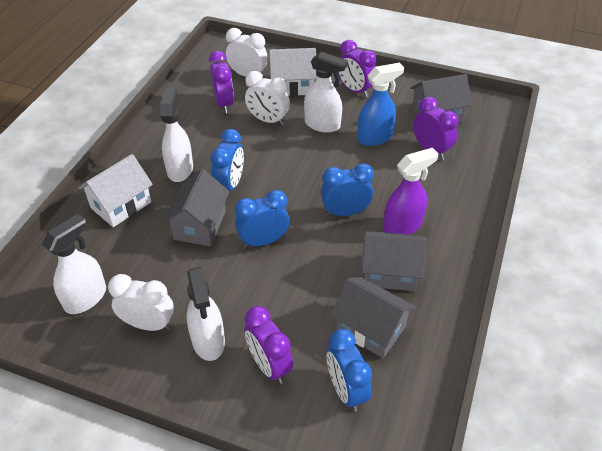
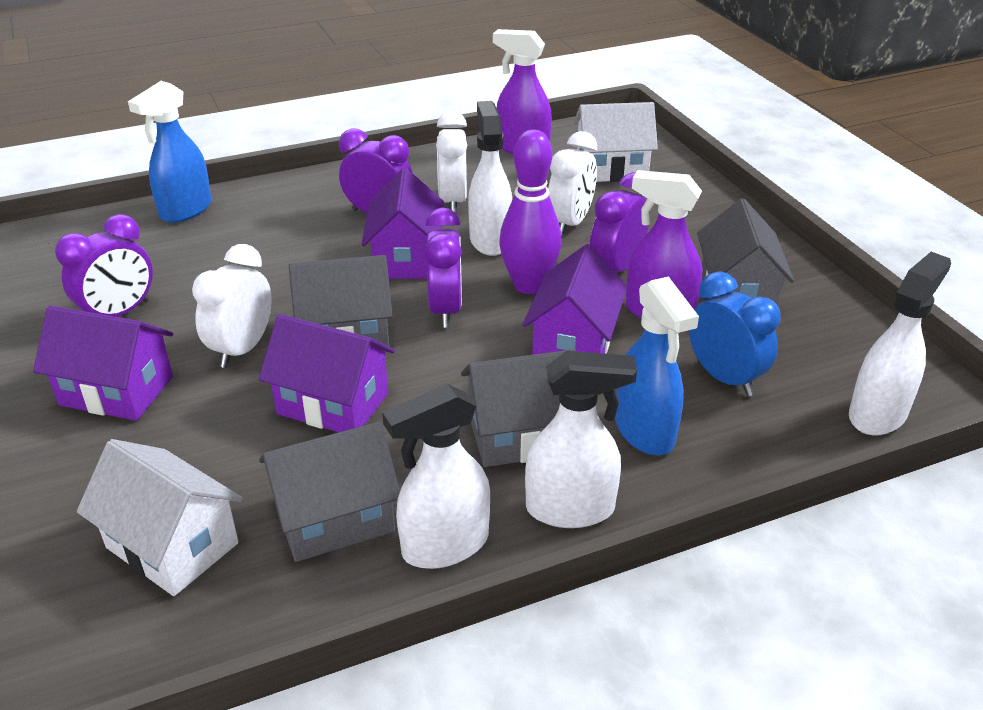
blue clock: 4 -> 1
blue spray bottle: 1 -> 2
purple bowling pin: 0 -> 1
purple house: 0 -> 4
purple spray bottle: 1 -> 2

